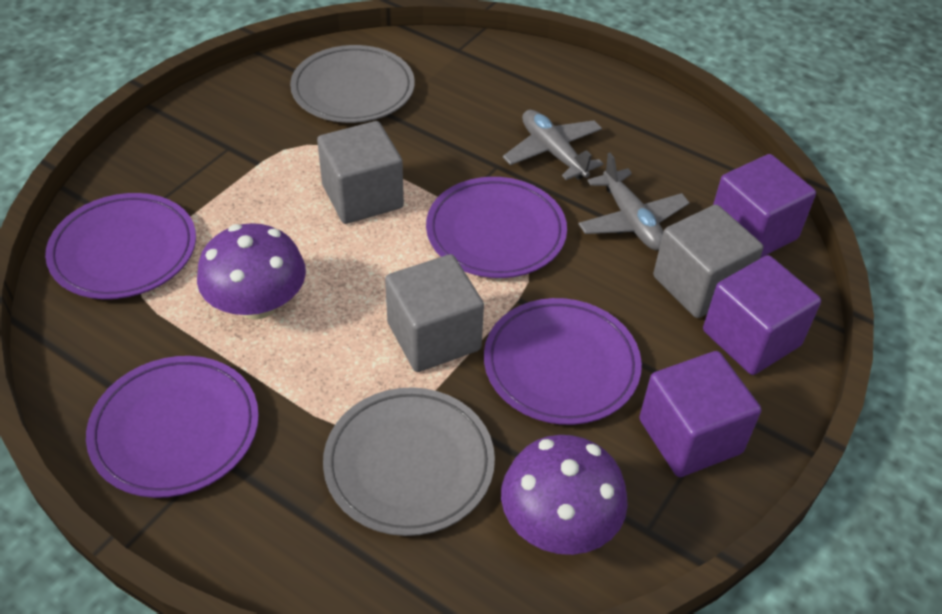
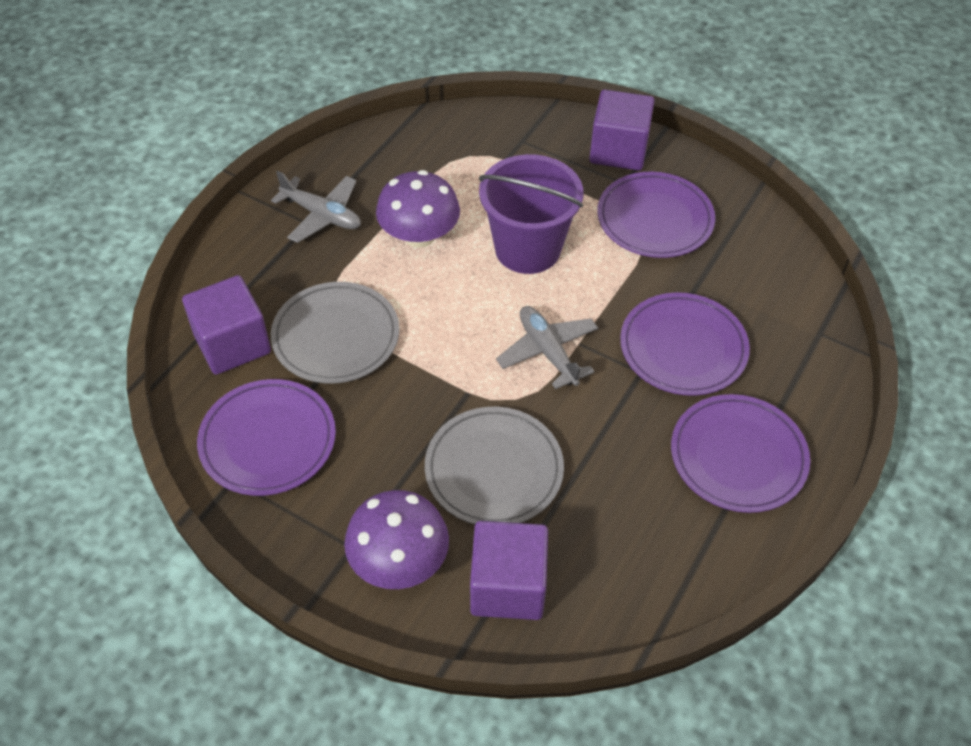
grey cube: 3 -> 0
purple bucket: 0 -> 1

